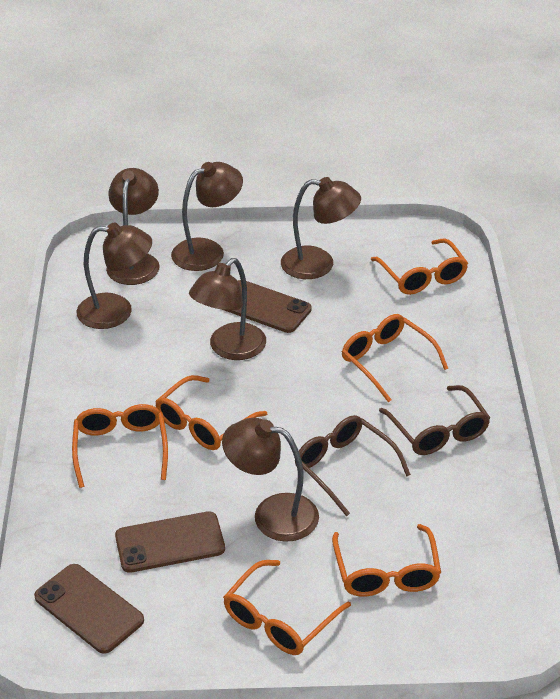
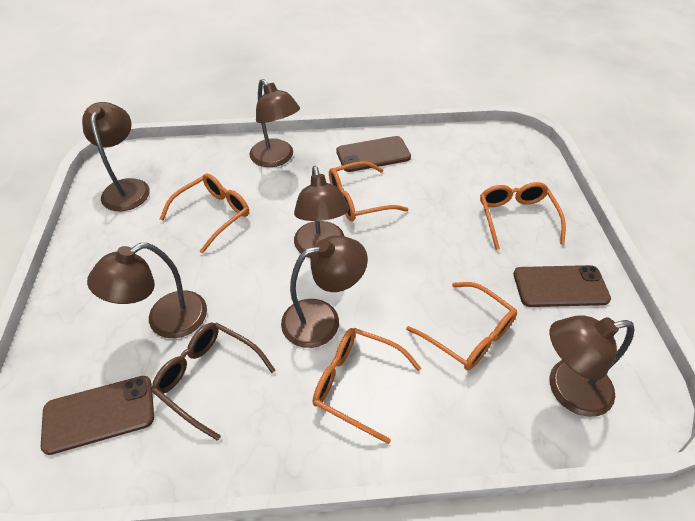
brown glasses: 2 -> 1
orange glasses: 6 -> 5

